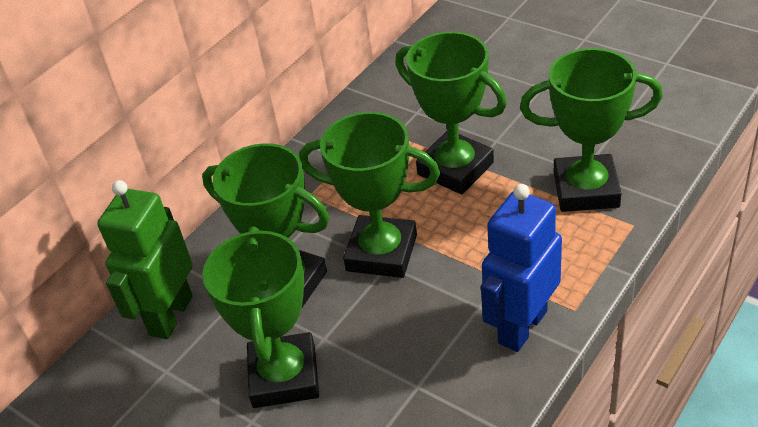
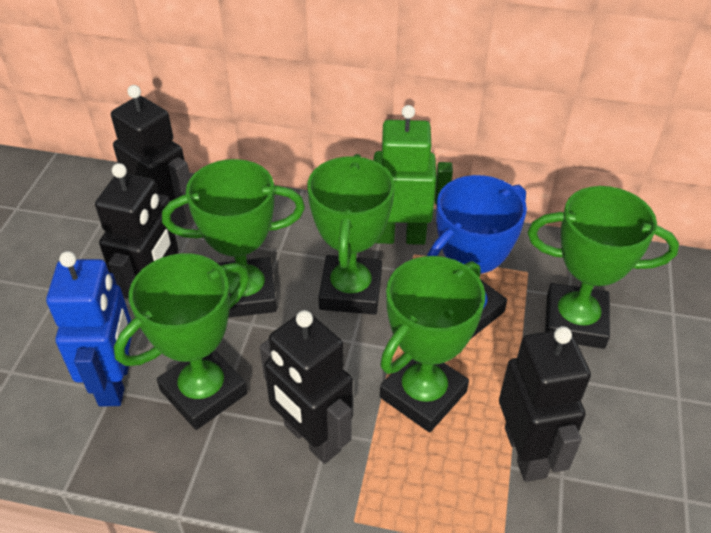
black robot: 0 -> 4
blue trophy: 0 -> 1

